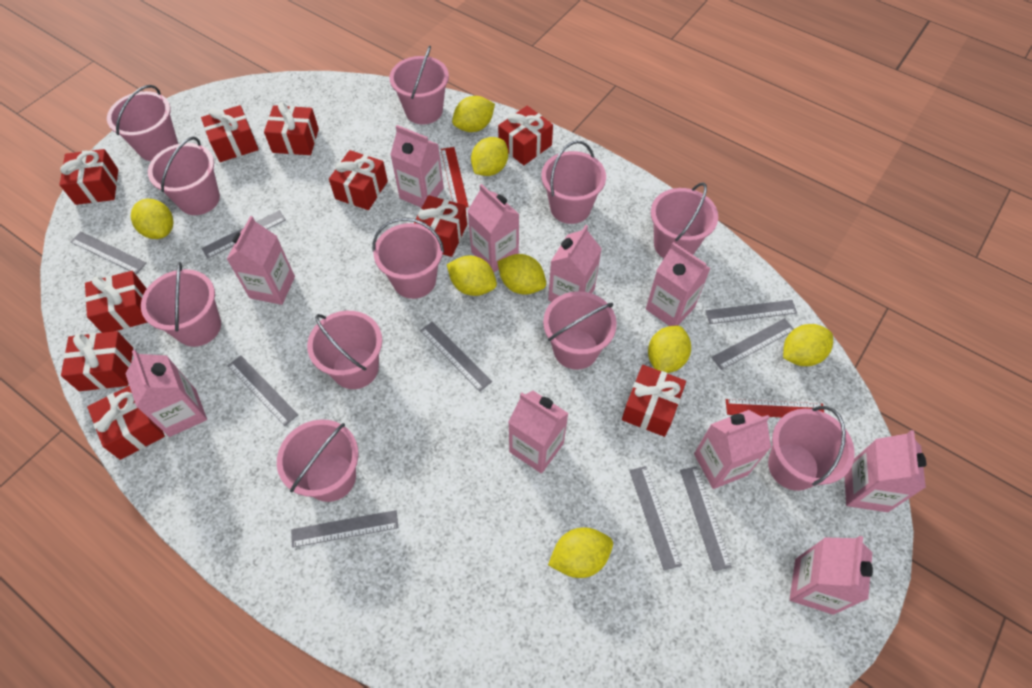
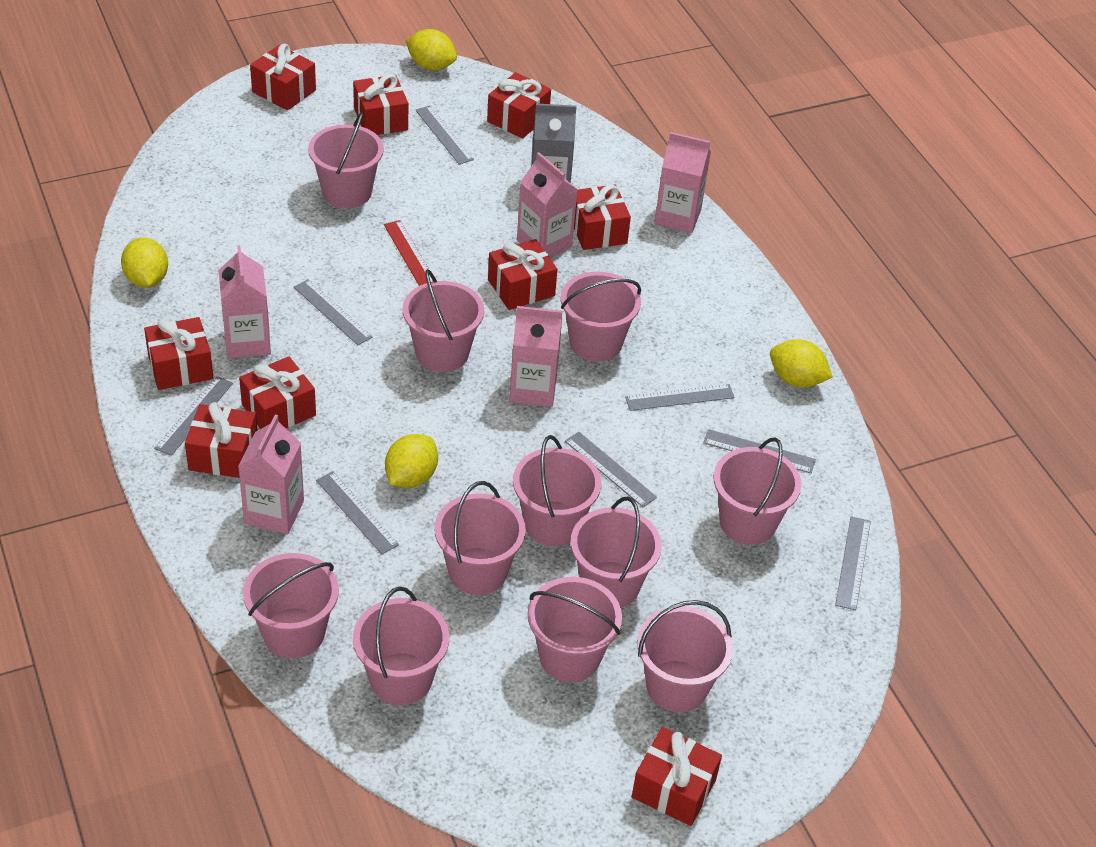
grey carton: 0 -> 1
grey ruler: 9 -> 8
pink carton: 10 -> 5
red gift: 10 -> 9
red ruler: 2 -> 1
yellow lemon: 8 -> 4

